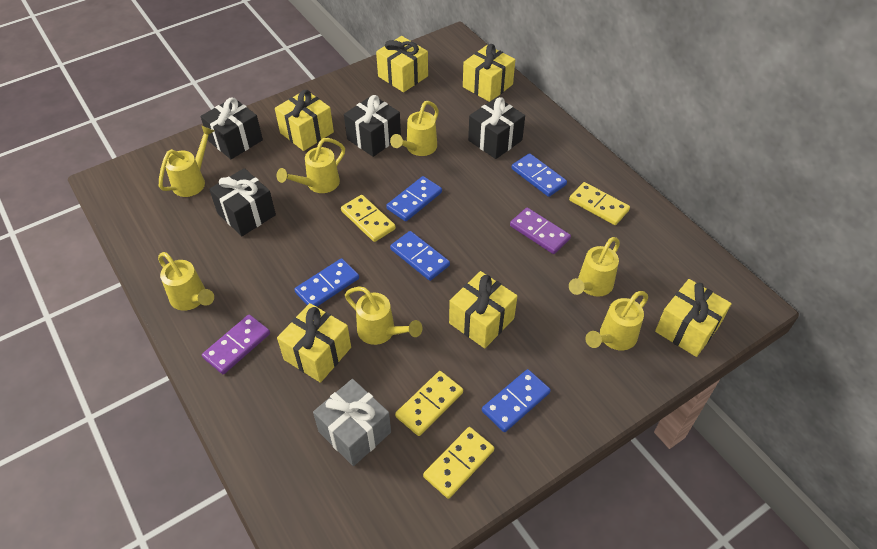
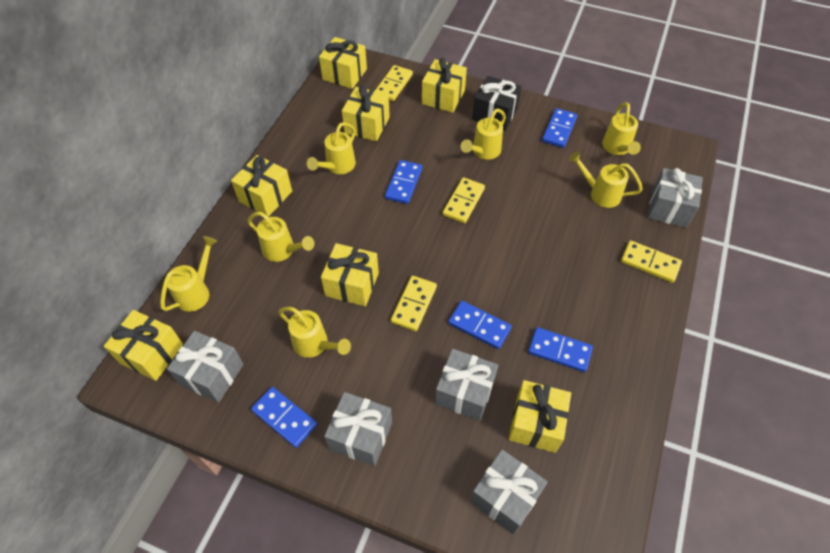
black gift: 4 -> 1
grey gift: 1 -> 5
purple domino: 2 -> 0
yellow gift: 6 -> 7

